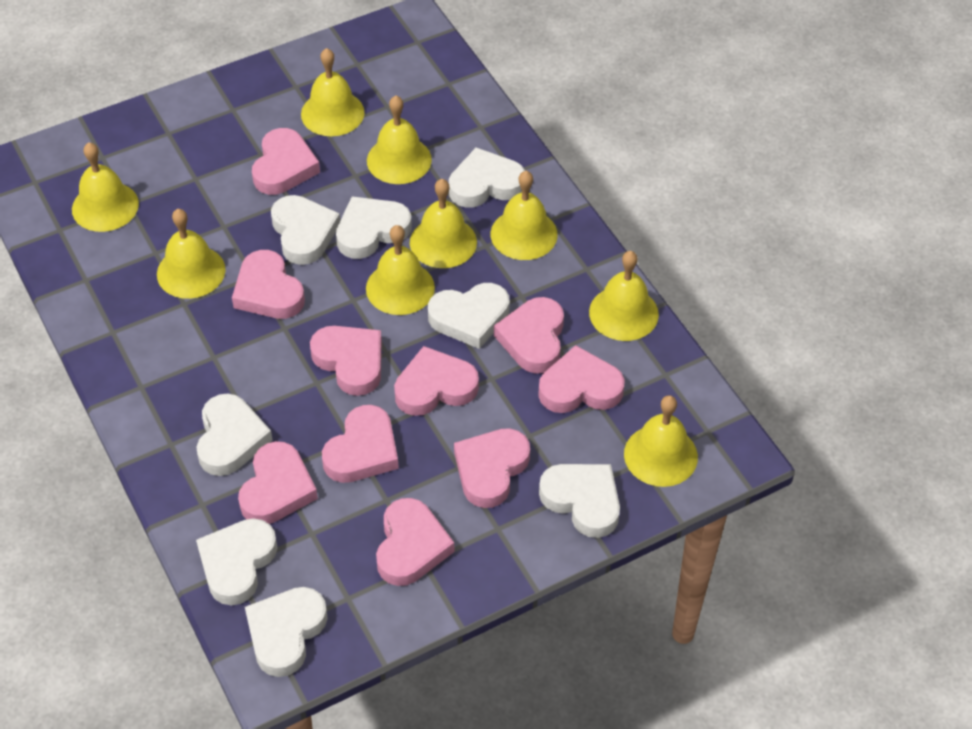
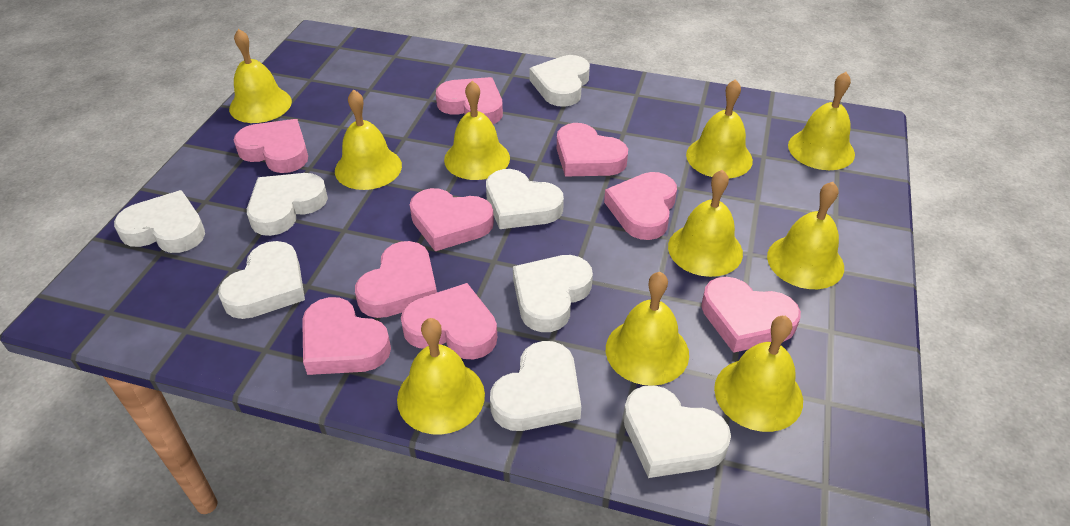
pink heart: 10 -> 9
yellow bell: 9 -> 10

